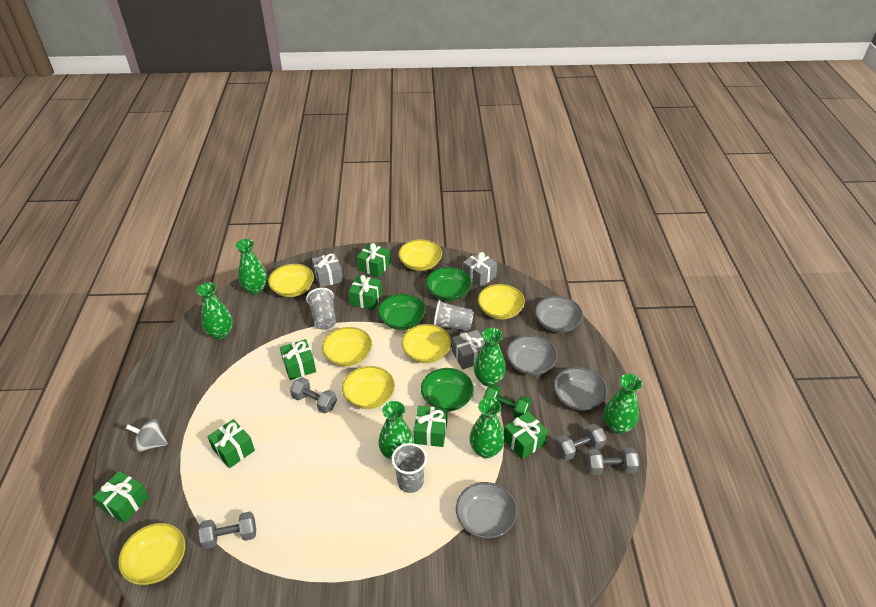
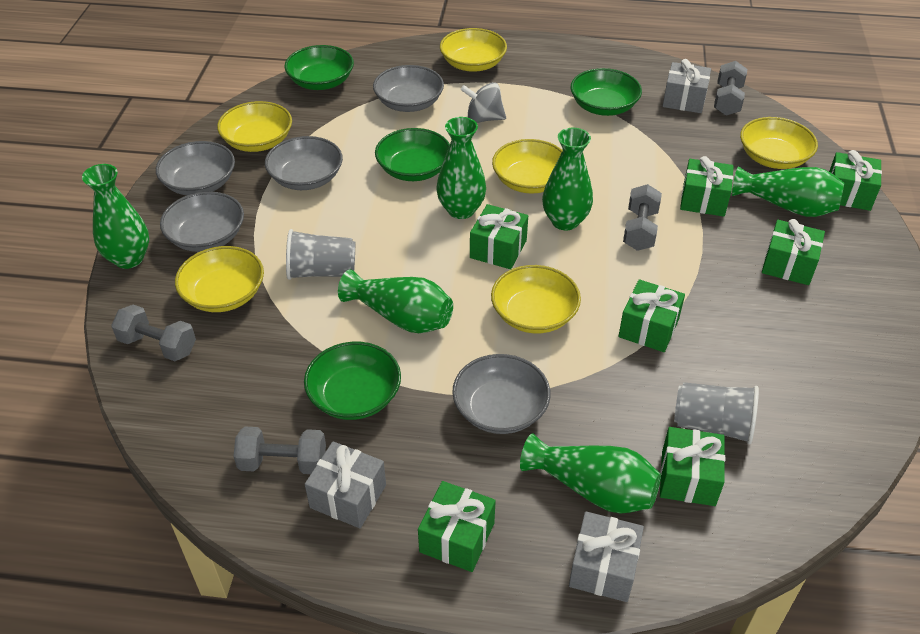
green bowl: 3 -> 4
green dumbbell: 1 -> 0
grey bowl: 4 -> 5
grey cup: 3 -> 2
yellow bowl: 7 -> 6

